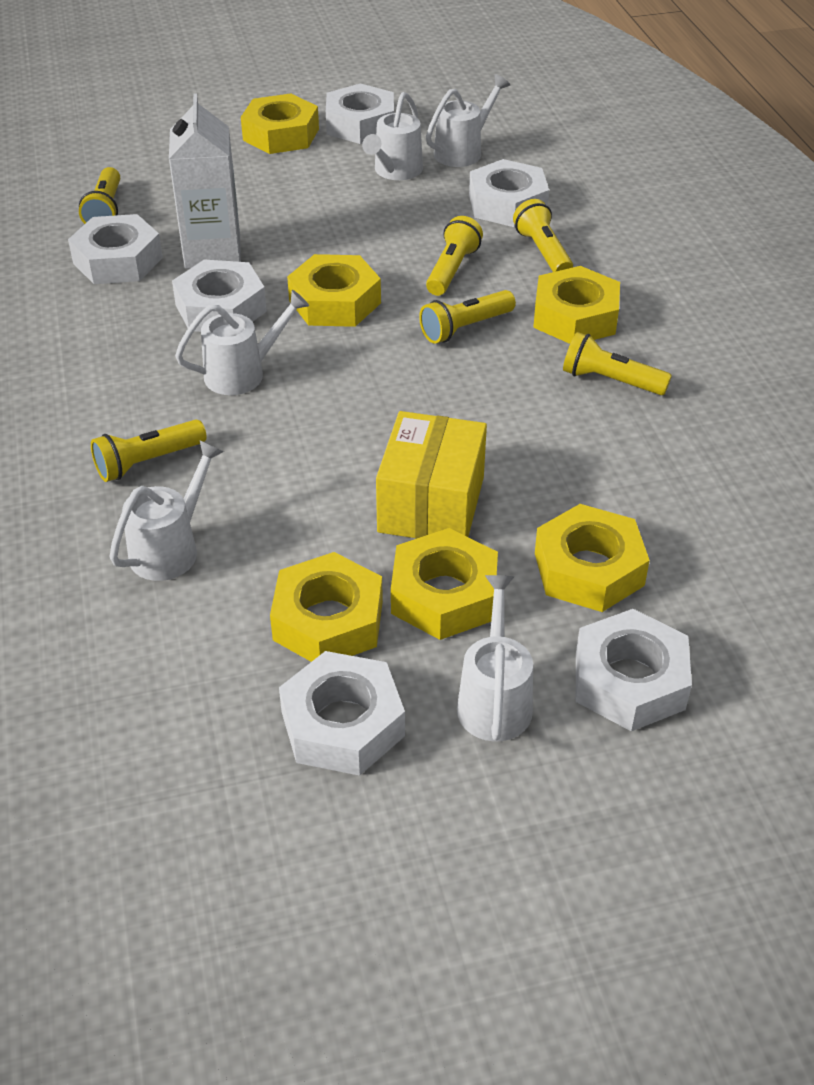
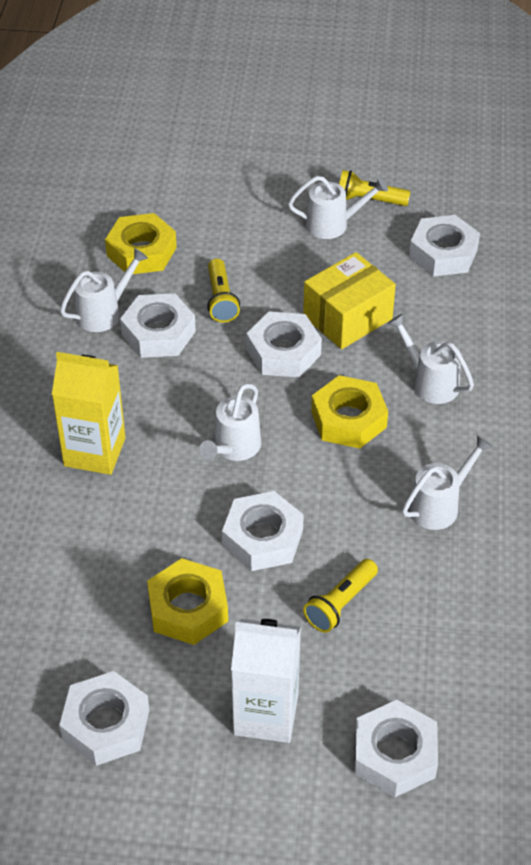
yellow carton: 0 -> 1
yellow flashlight: 6 -> 3
yellow nut: 6 -> 3

